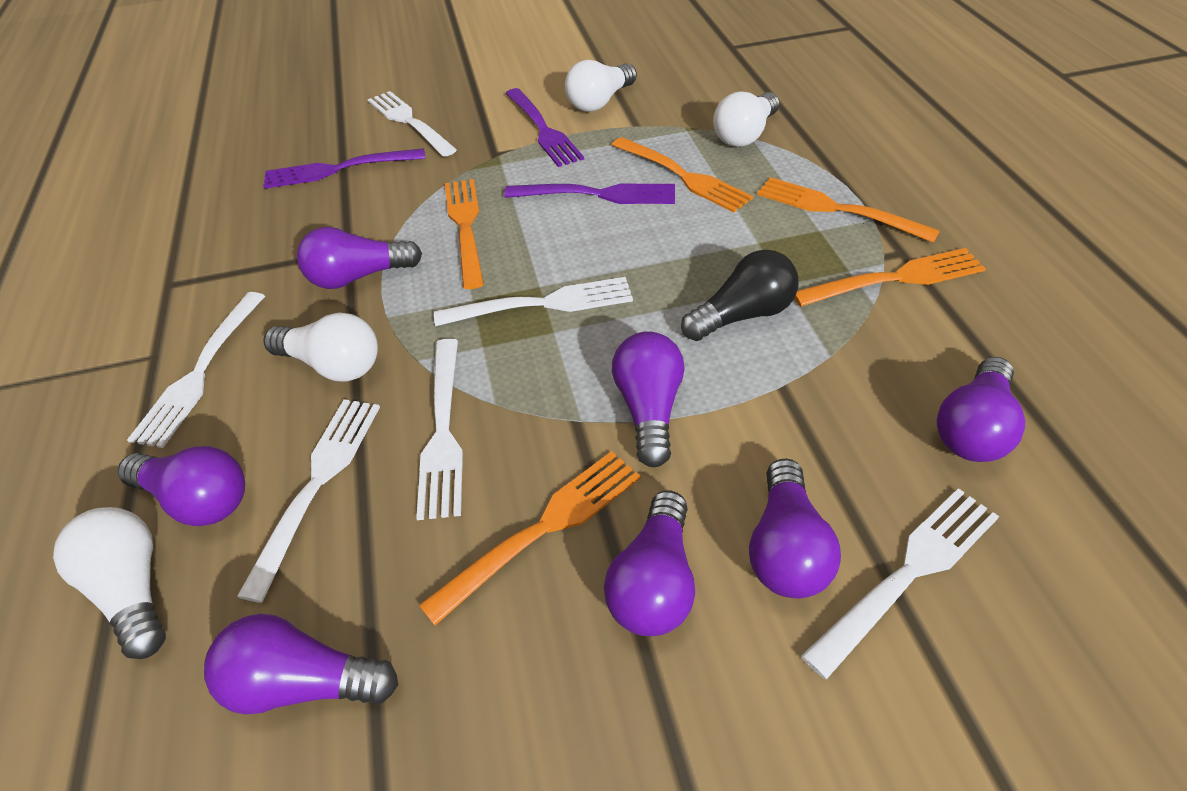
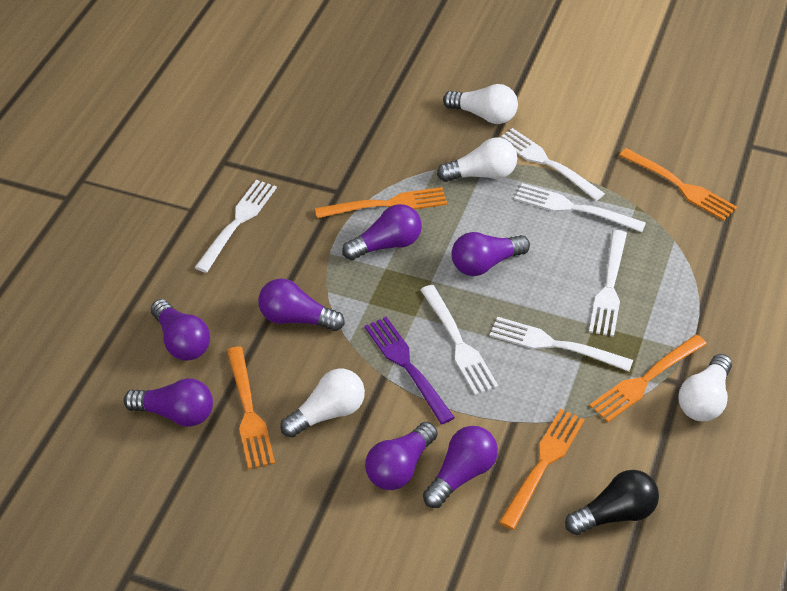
purple fork: 3 -> 1

